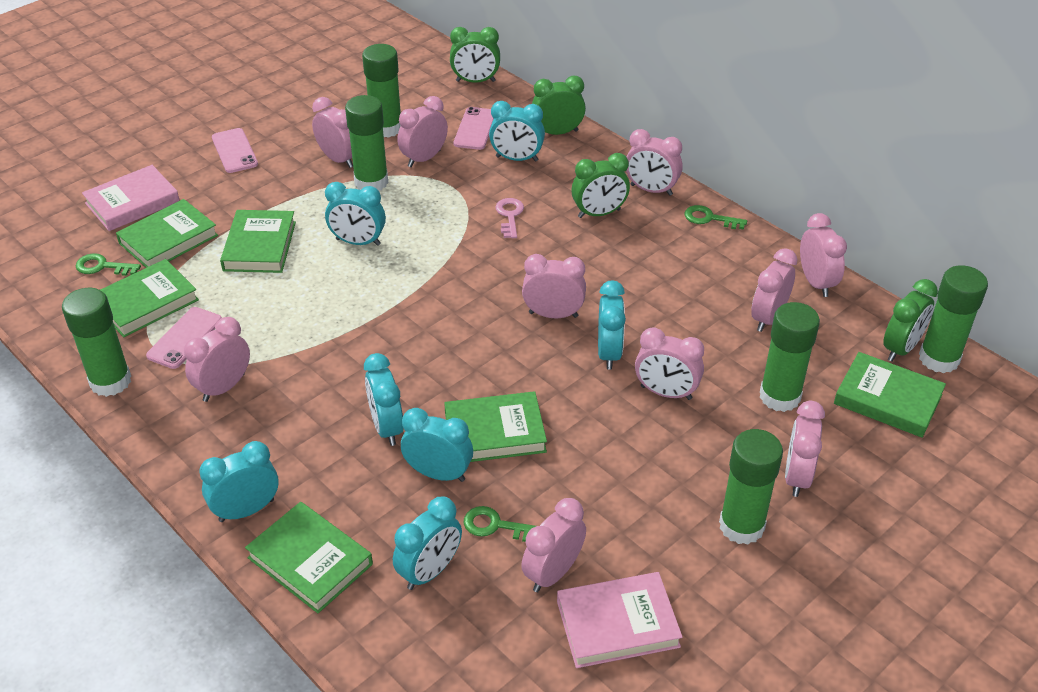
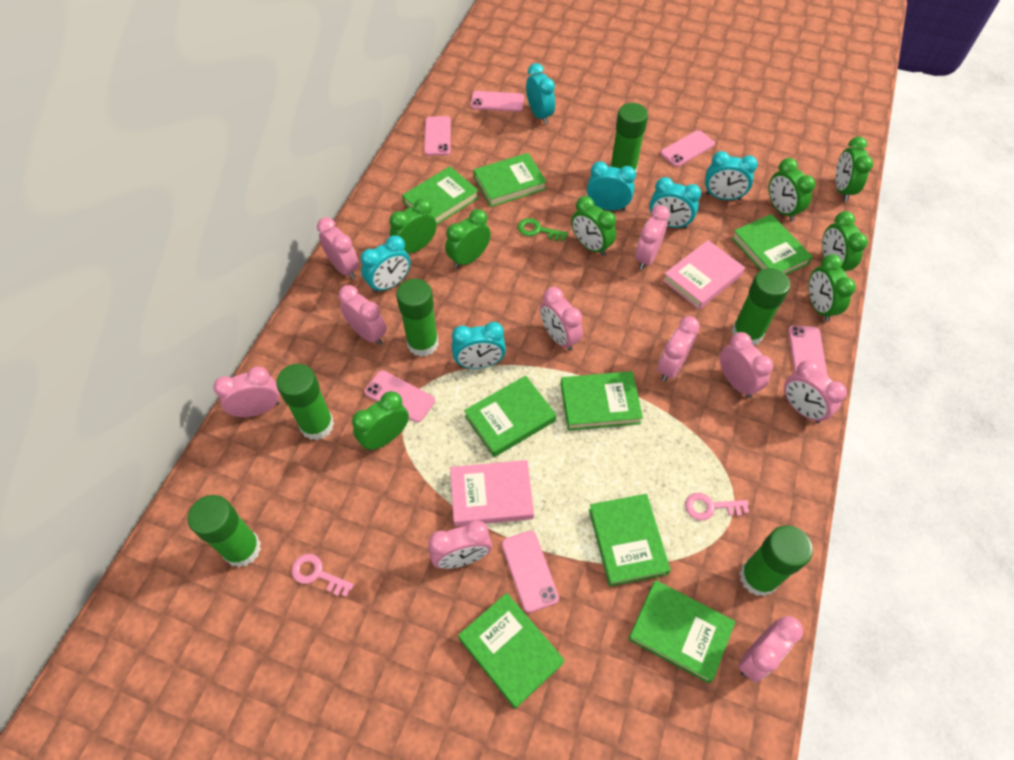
green book: 6 -> 8
green clock: 4 -> 8
green key: 3 -> 1
pink key: 1 -> 2
pink phone: 3 -> 6
turquoise clock: 7 -> 6

